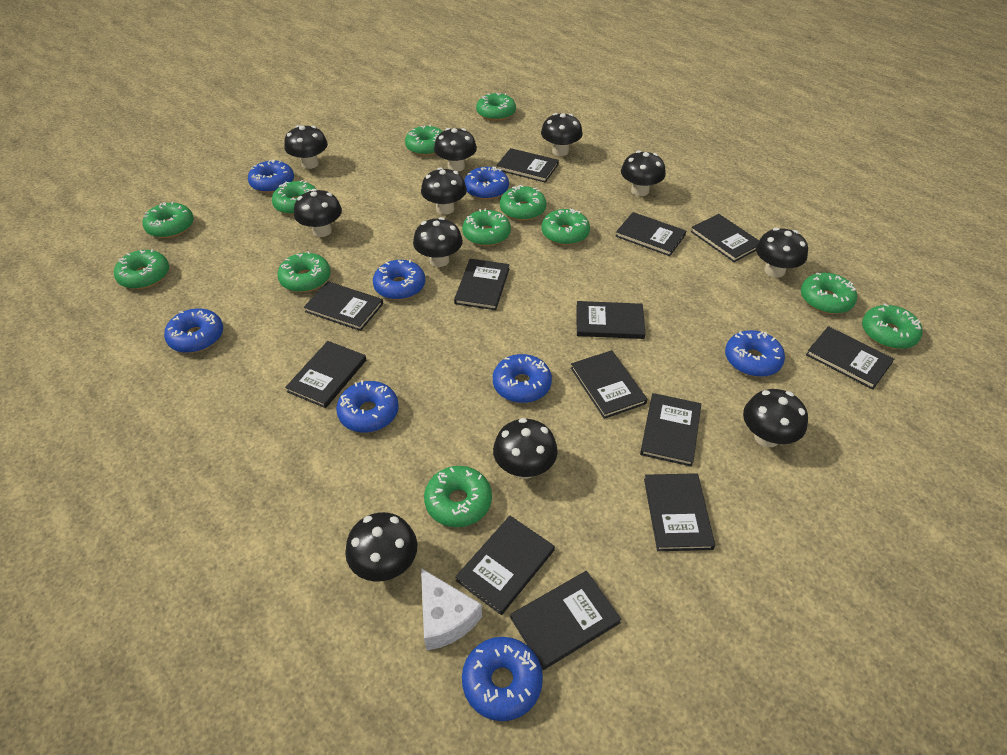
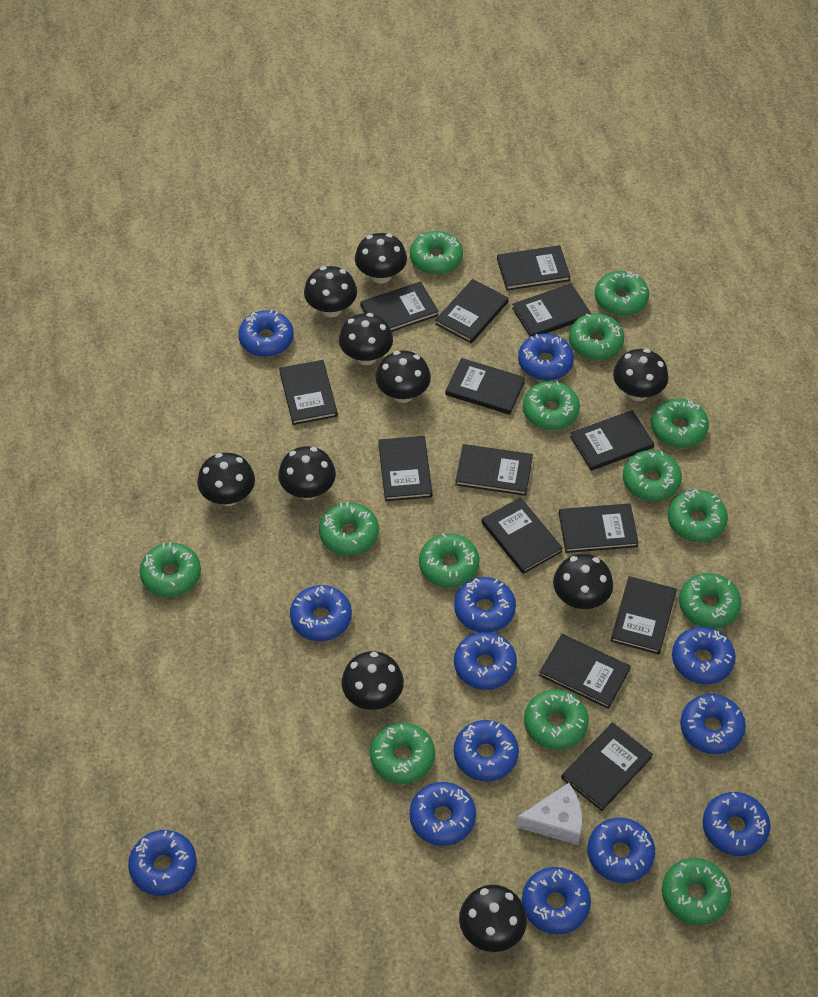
black book: 13 -> 14
black mushroom: 11 -> 10
blue donut: 8 -> 13
green donut: 12 -> 14

